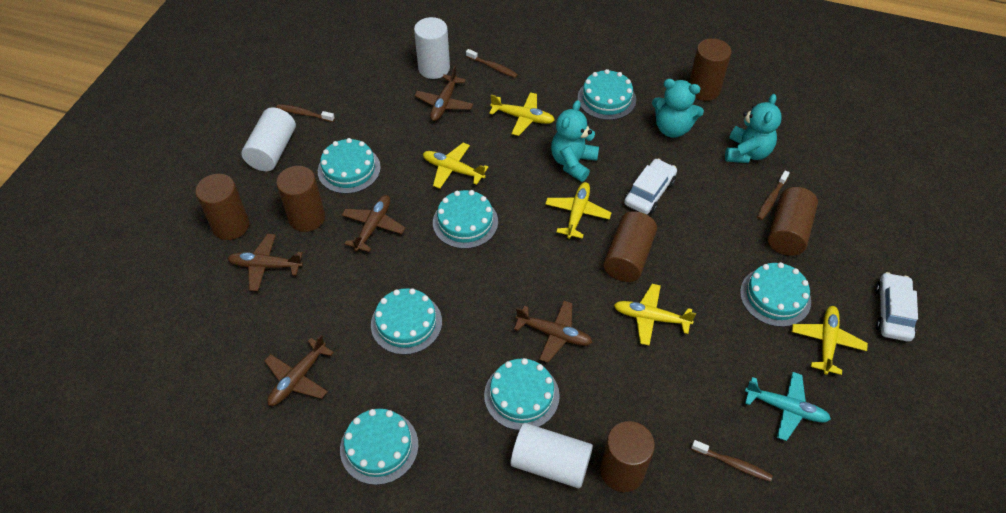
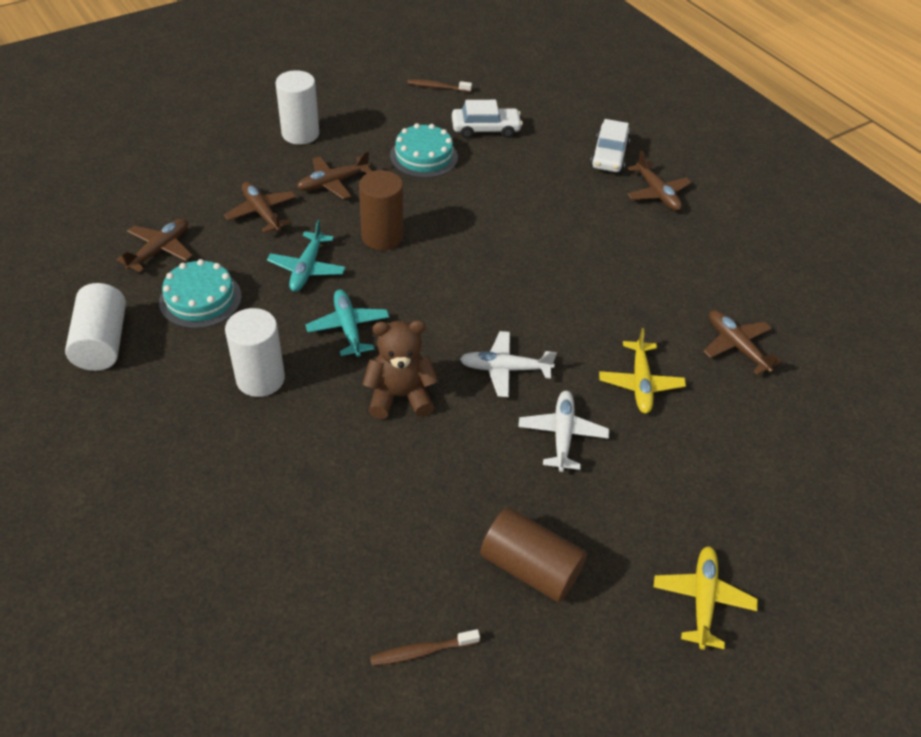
brown cylinder: 6 -> 2
brown teddy bear: 0 -> 1
brown toothbrush: 4 -> 2
turquoise cake: 7 -> 2
turquoise plane: 1 -> 2
turquoise teddy bear: 3 -> 0
white plane: 0 -> 2
yellow plane: 5 -> 2

